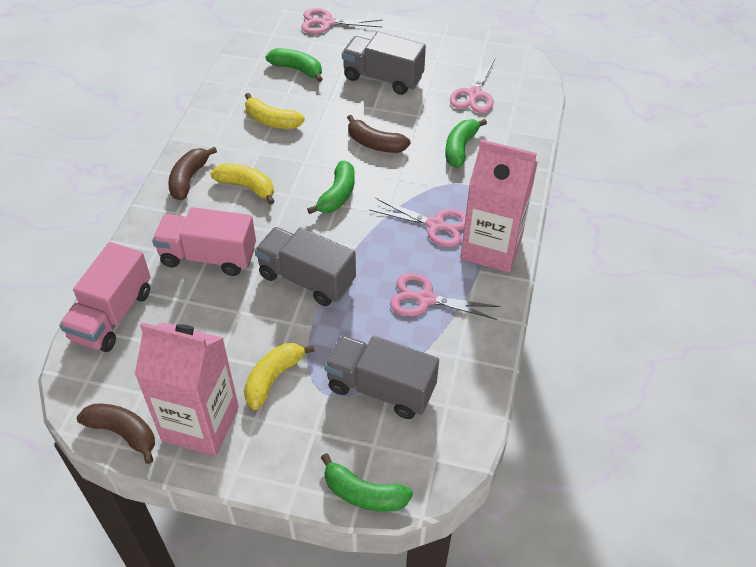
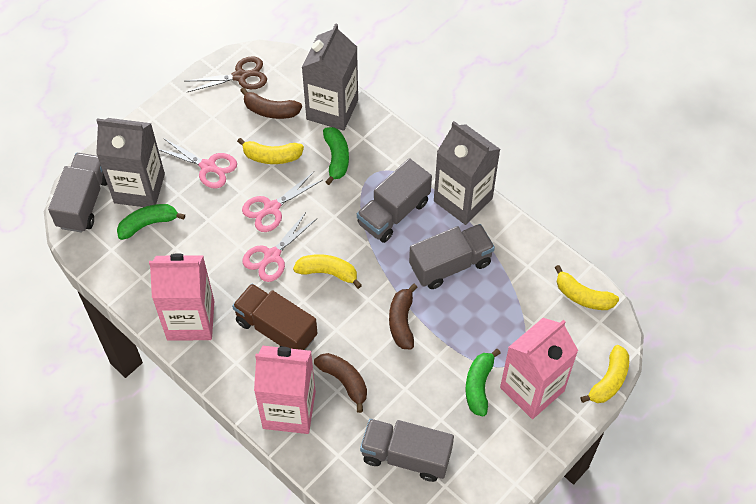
brown scissors: 0 -> 1
brown truck: 0 -> 1
green banana: 4 -> 3
grey carton: 0 -> 3
grey truck: 3 -> 4
pink carton: 2 -> 3
pink scissors: 4 -> 3
pink truck: 2 -> 0
yellow banana: 3 -> 4

